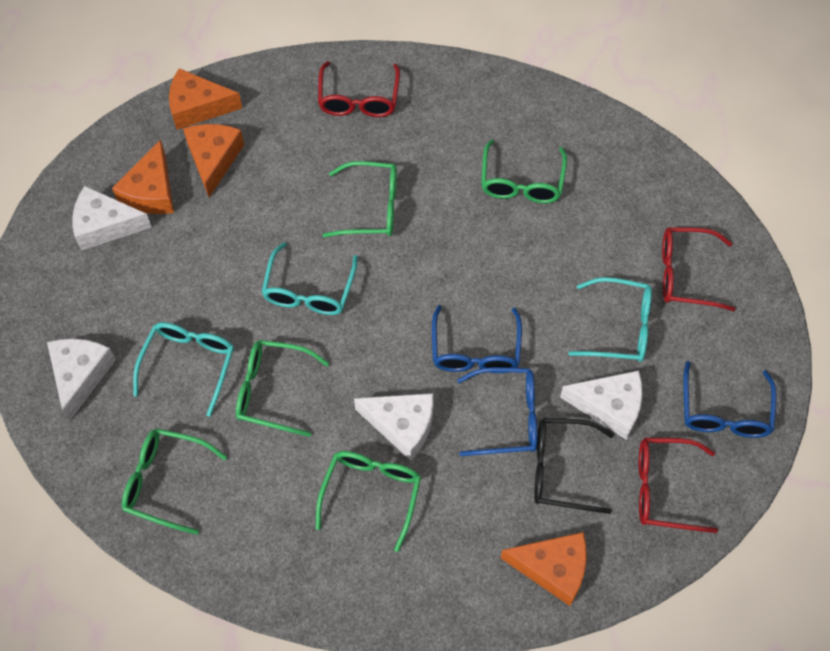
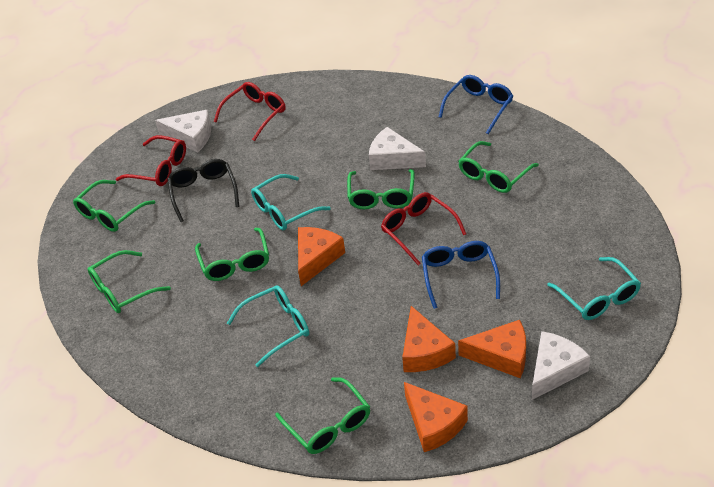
blue glasses: 3 -> 2
green glasses: 5 -> 6
white cheese: 4 -> 3

